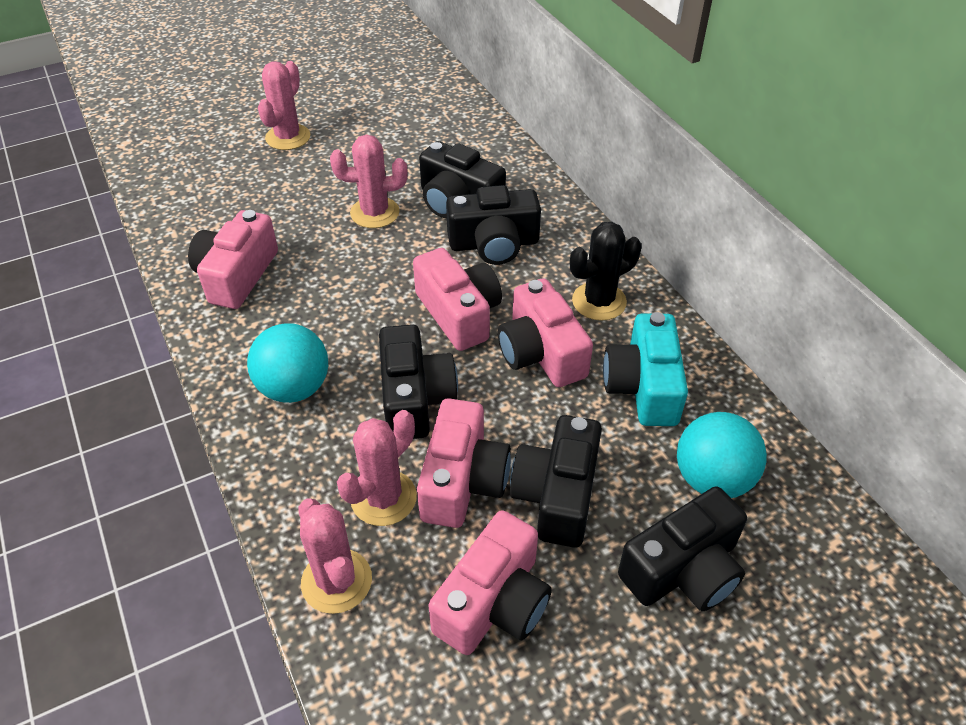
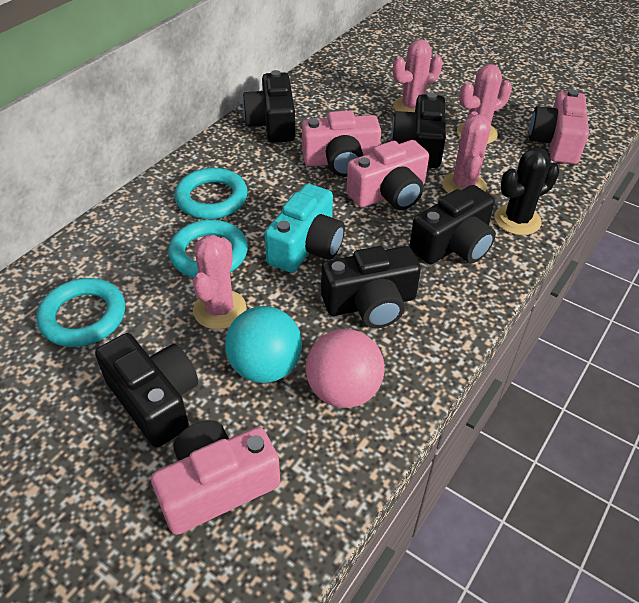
pink ball: 0 -> 1
pink camera: 5 -> 4
turquoise ball: 2 -> 1
turquoise ring: 0 -> 3

